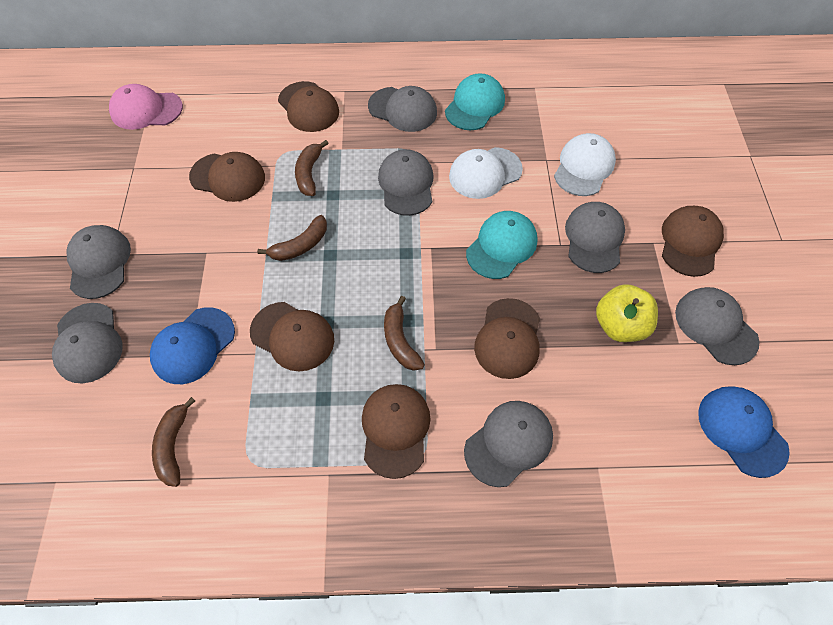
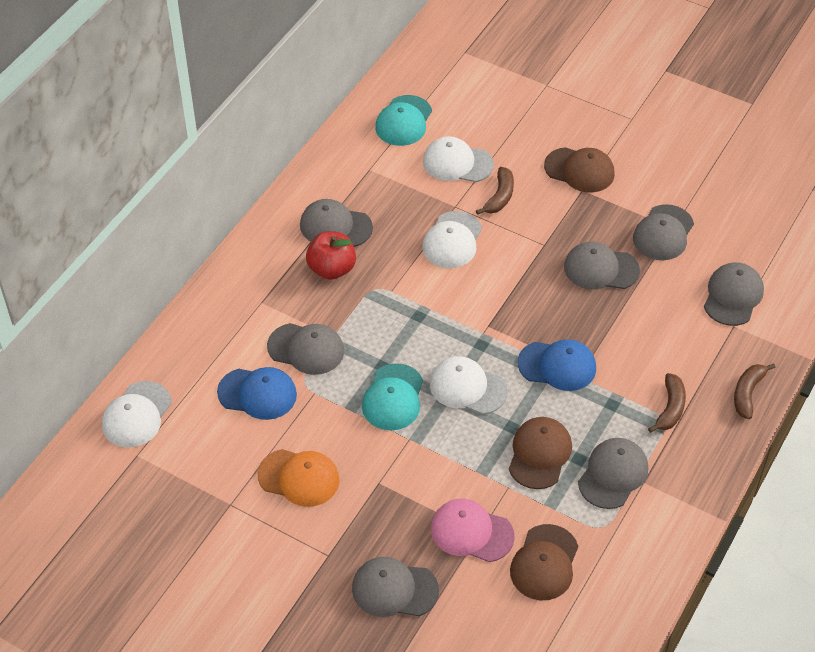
brown banana: 4 -> 3
brown cap: 6 -> 3
orange cap: 0 -> 1
red apple: 0 -> 1
white cap: 2 -> 4
yellow apple: 1 -> 0

